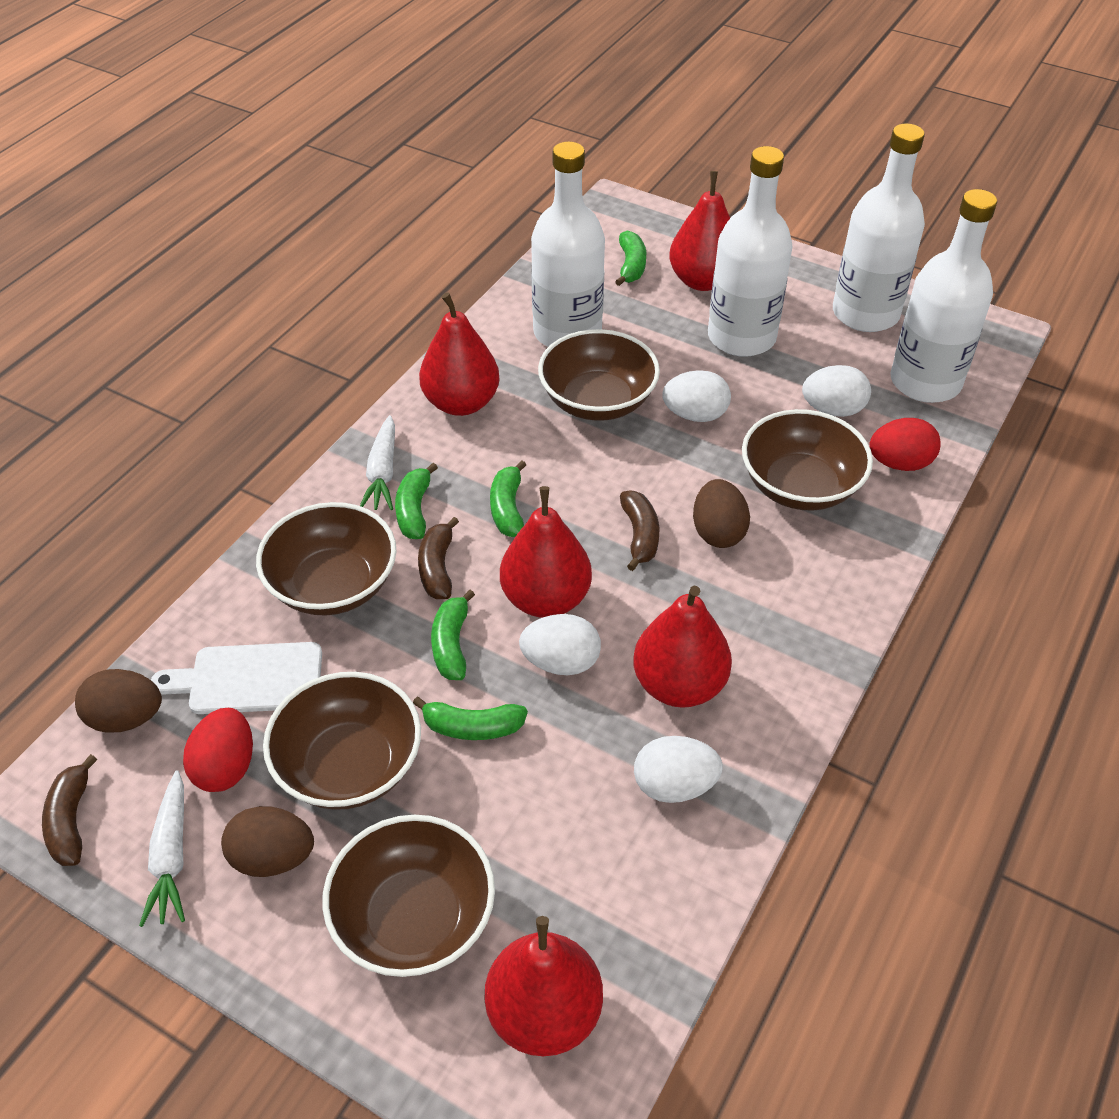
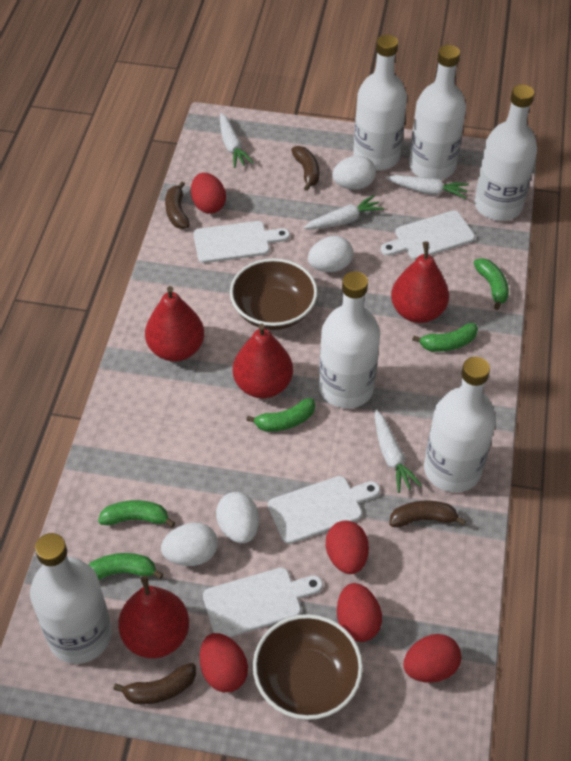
brown banana: 3 -> 4
brown bowl: 5 -> 2
brown egg: 3 -> 0
red egg: 2 -> 5
red pear: 5 -> 4
white bottle: 4 -> 6
white carrot: 2 -> 4
white cutting board: 1 -> 4

